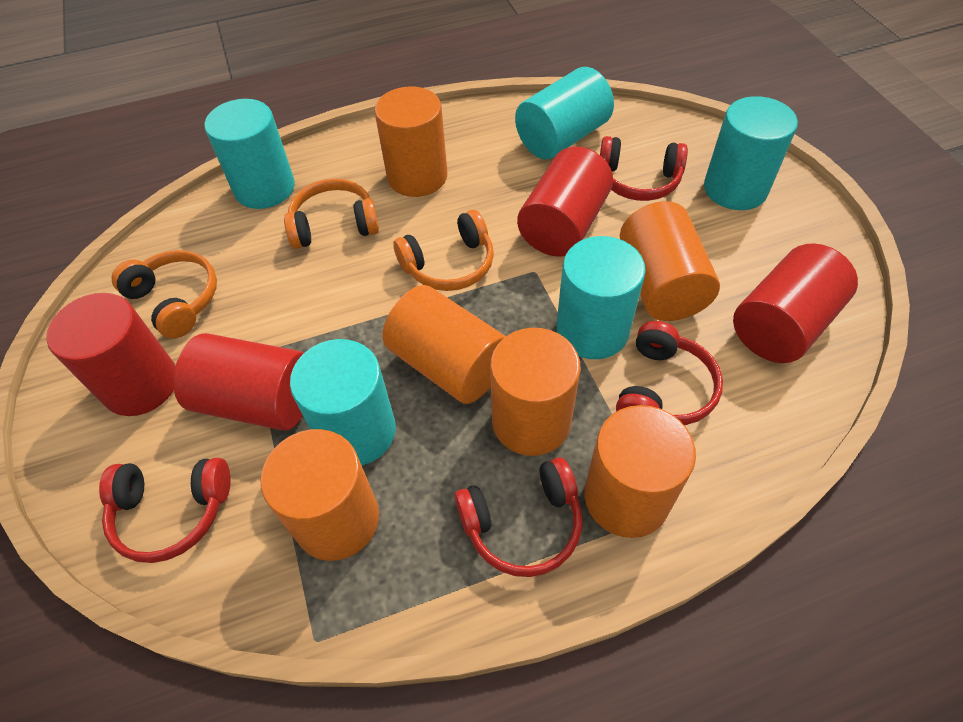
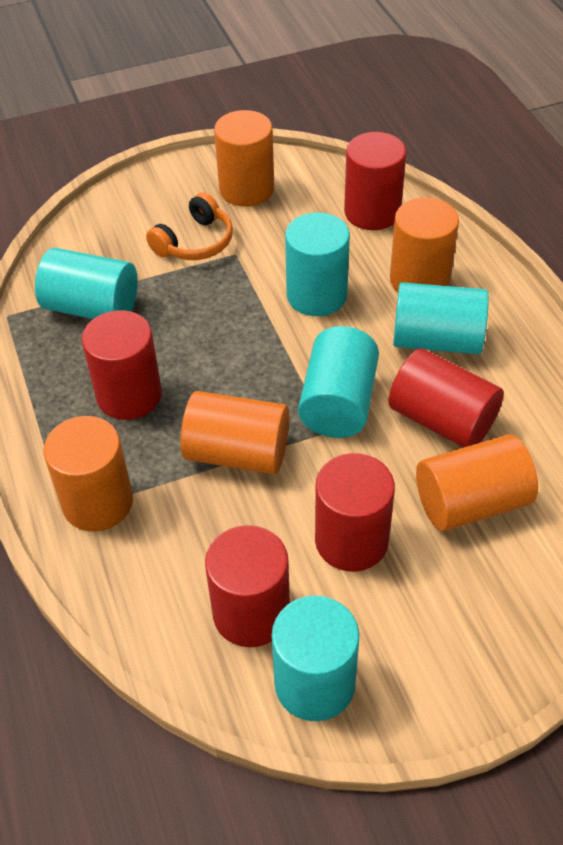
orange cylinder: 6 -> 5
orange headphones: 3 -> 1
red cylinder: 4 -> 5
red headphones: 4 -> 0

